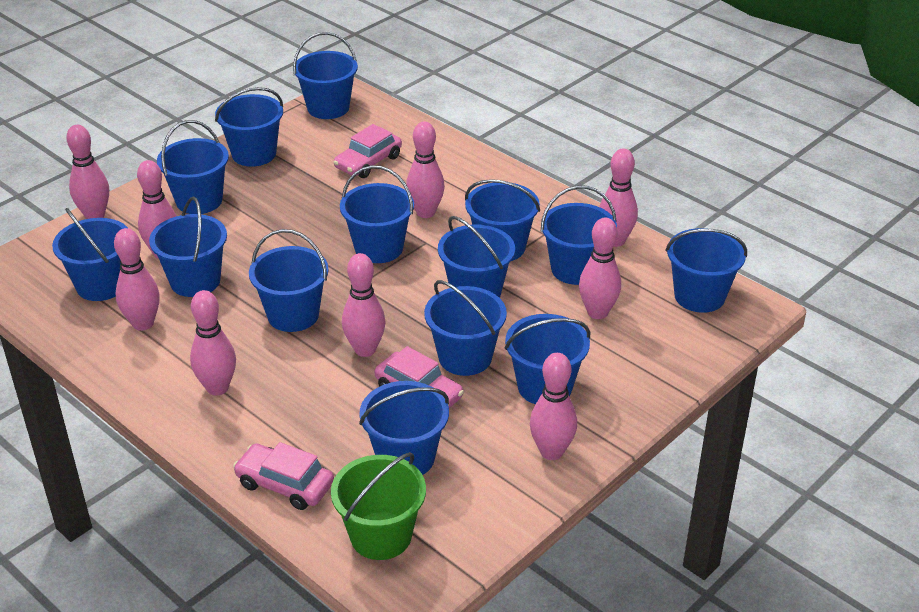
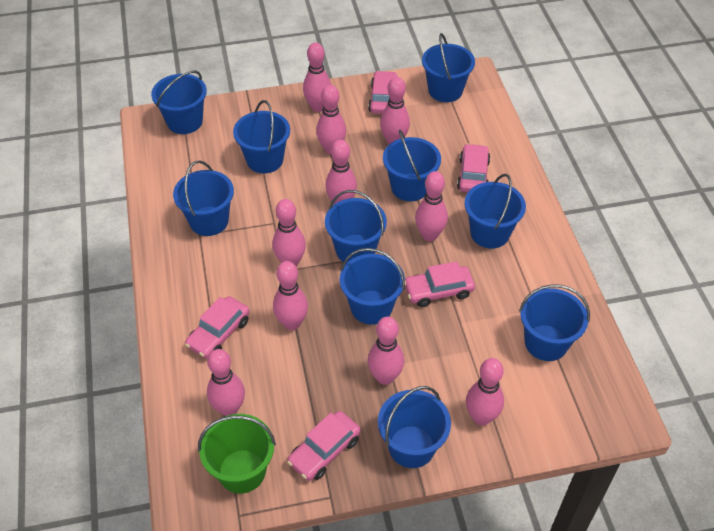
blue bucket: 14 -> 10
pink bowling pin: 9 -> 10
pink car: 3 -> 5

